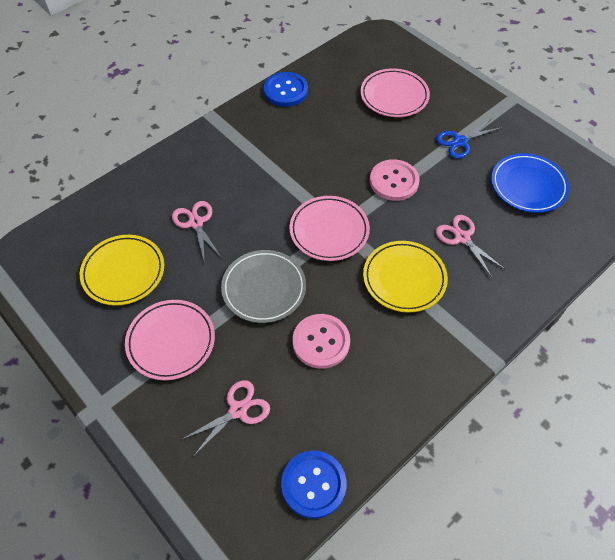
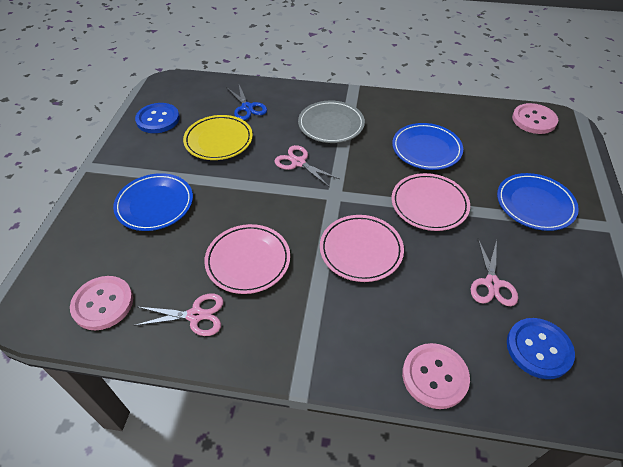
blue plate: 1 -> 3
pink button: 2 -> 3
yellow plate: 2 -> 1

